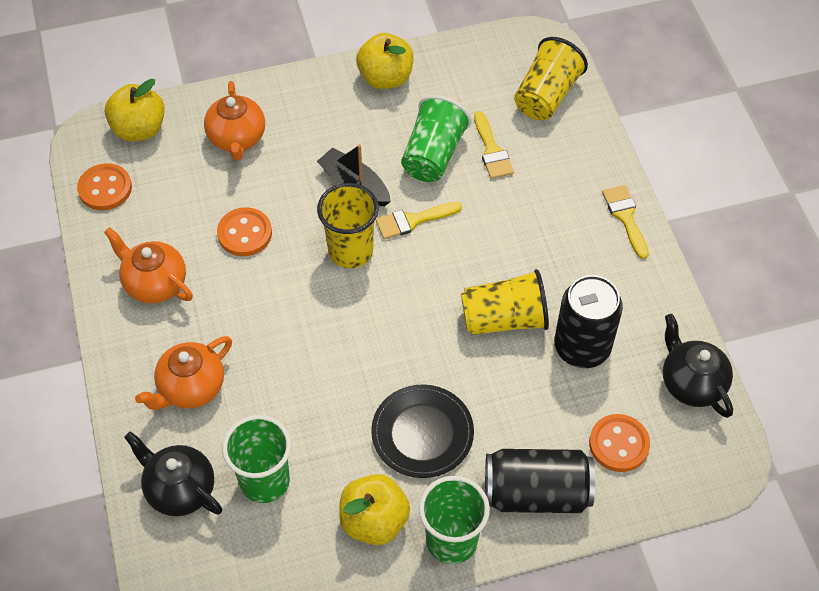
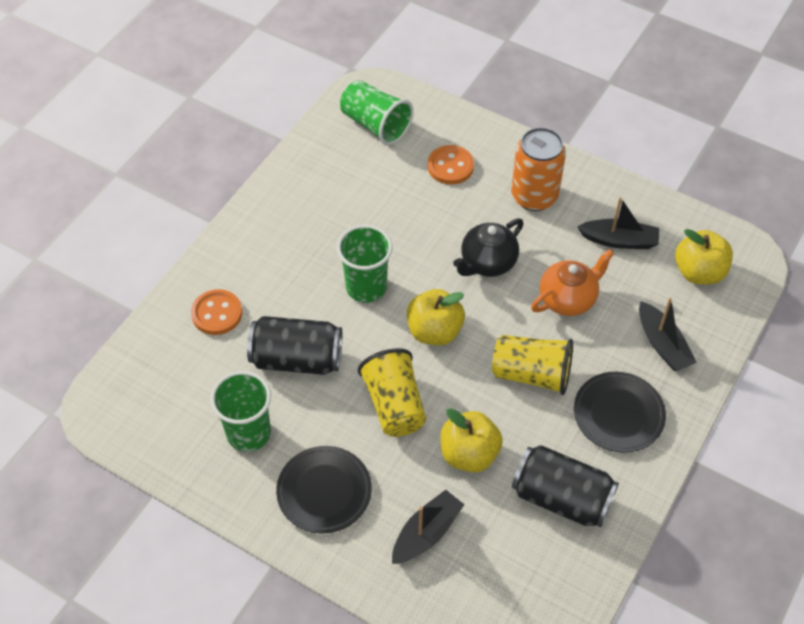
black boat: 1 -> 3
black plate: 1 -> 2
black teapot: 2 -> 1
orange button: 3 -> 2
orange can: 0 -> 1
orange teapot: 3 -> 1
yellow brush: 3 -> 0
yellow cup: 3 -> 2

